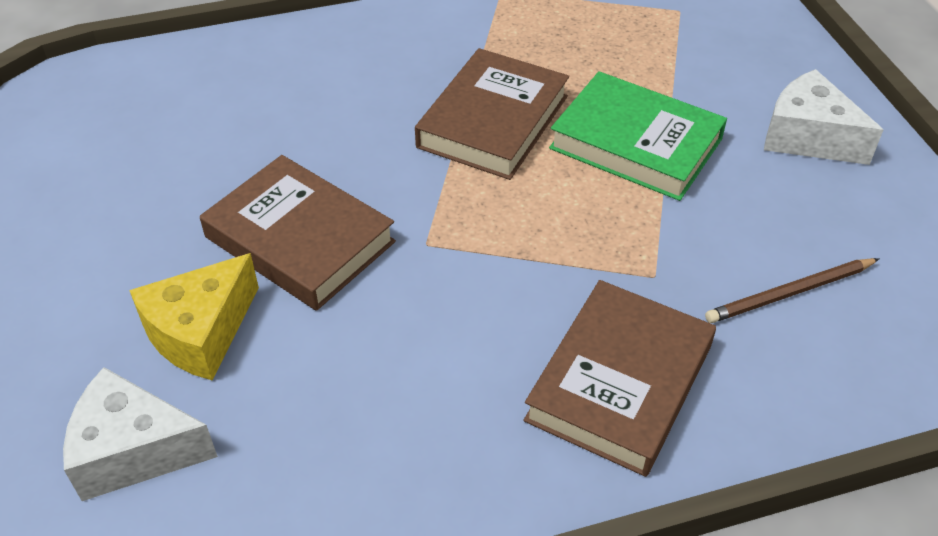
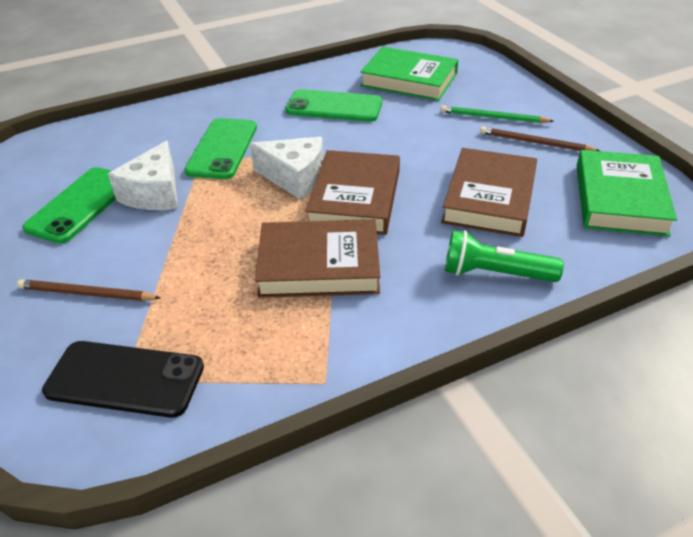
black phone: 0 -> 1
brown pencil: 1 -> 2
green book: 1 -> 2
green flashlight: 0 -> 1
green pencil: 0 -> 1
green phone: 0 -> 3
yellow cheese: 1 -> 0

